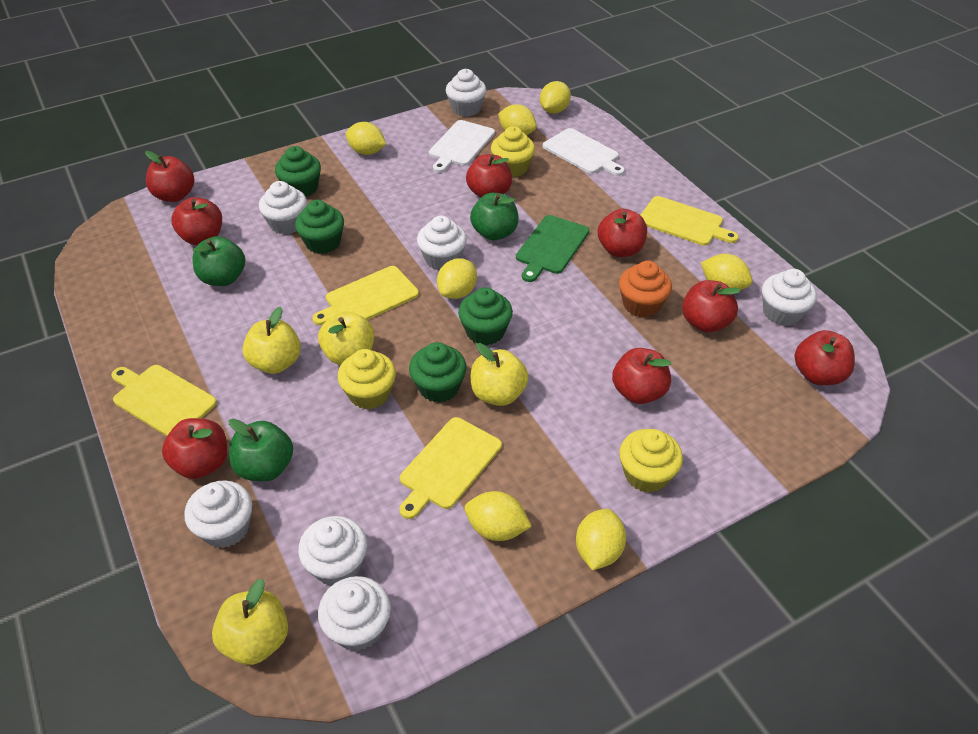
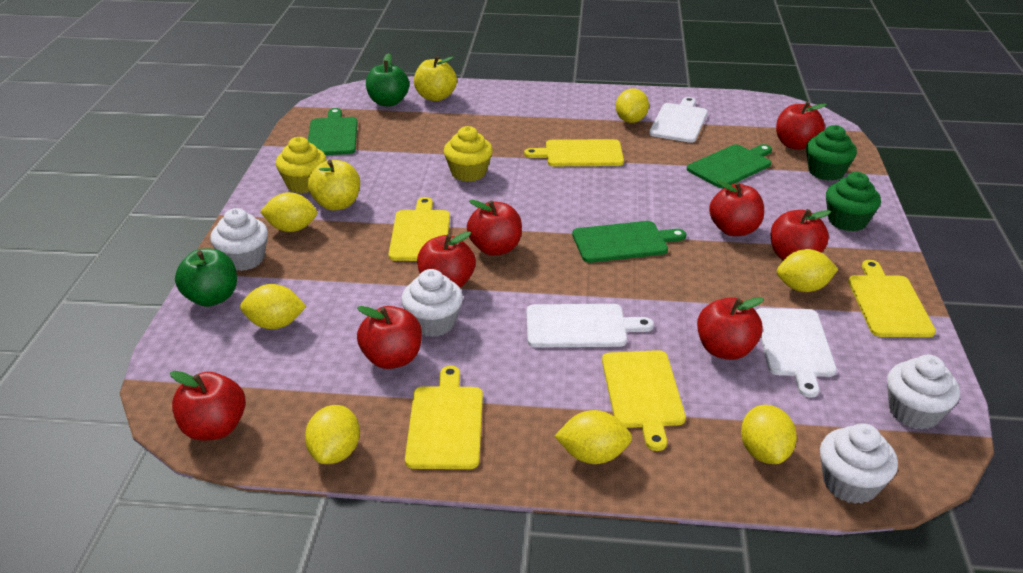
green apple: 3 -> 2
green cupcake: 4 -> 2
green cutting board: 1 -> 3
orange cupcake: 1 -> 0
white cupcake: 7 -> 4
white cutting board: 2 -> 3
yellow apple: 4 -> 2
yellow cupcake: 3 -> 2
yellow cutting board: 4 -> 5

